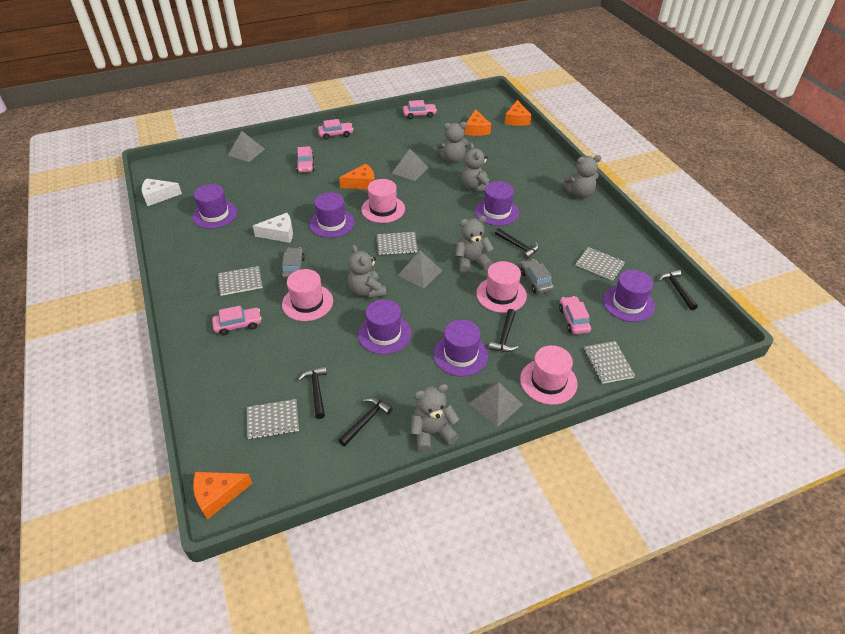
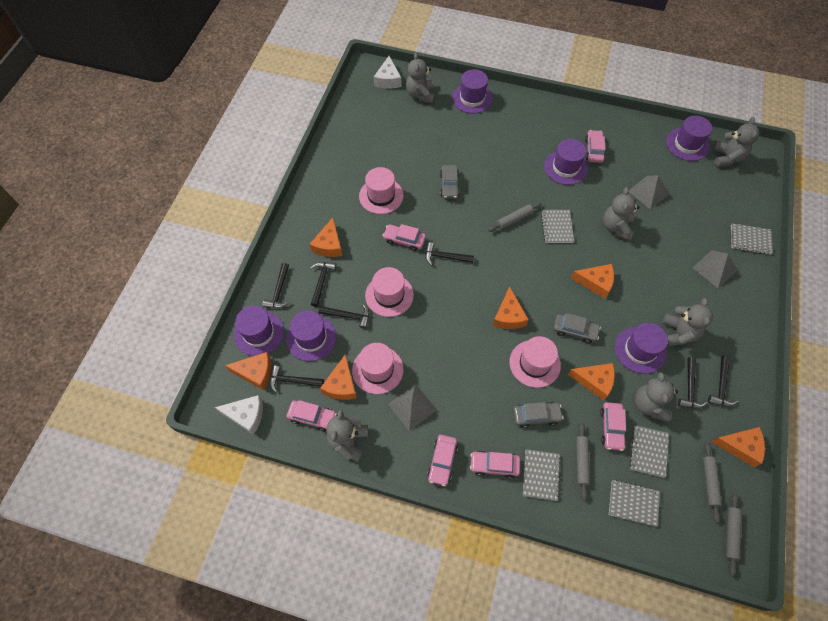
black hammer: 5 -> 7
grey car: 2 -> 3
grey pyramid: 4 -> 3
grey rolling pin: 0 -> 4
orange cheese: 4 -> 7
pink car: 5 -> 6

